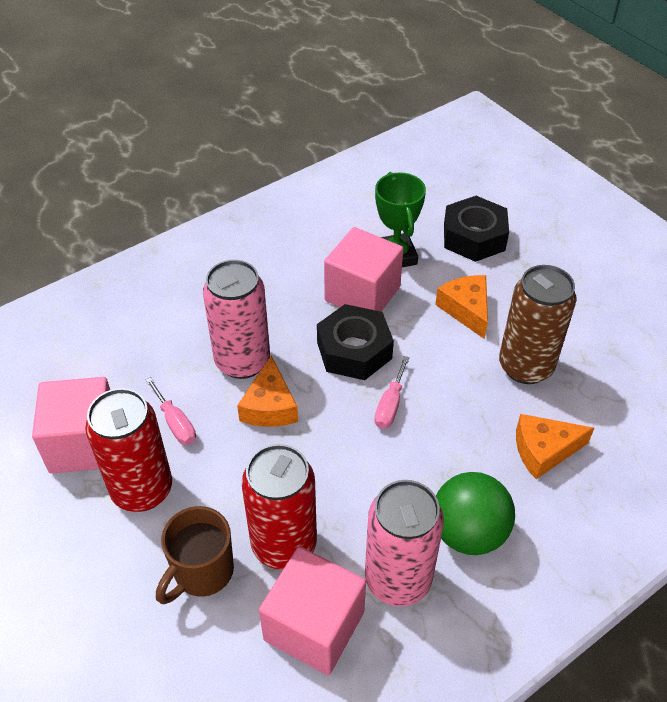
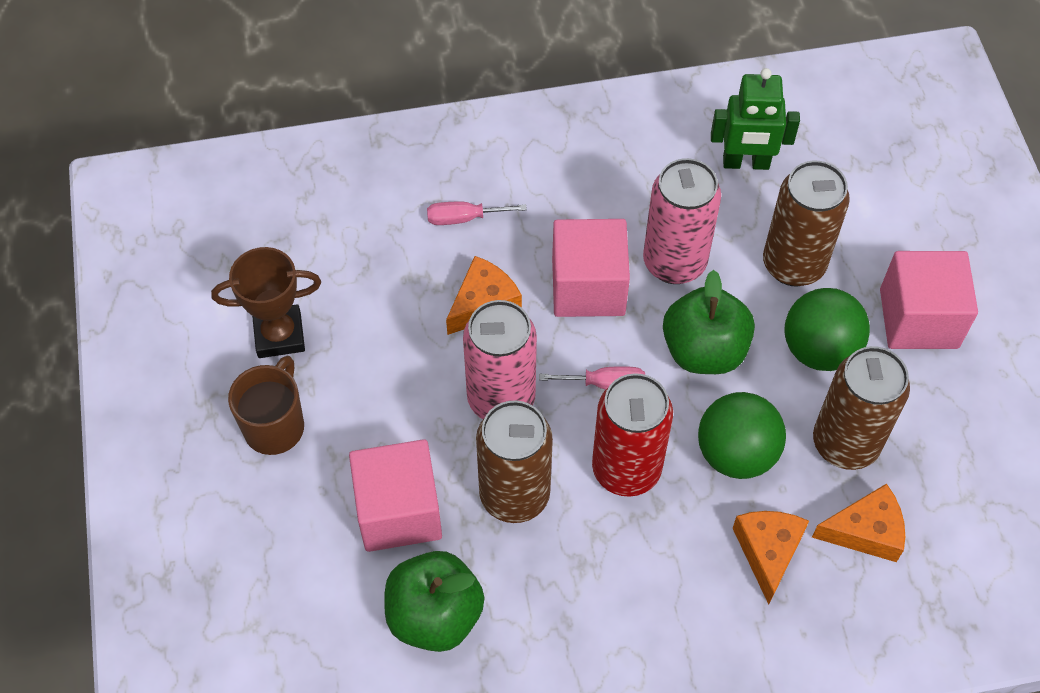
black nut: 2 -> 0
brown can: 1 -> 3
brown trophy: 0 -> 1
green apple: 0 -> 2
green ball: 1 -> 2
green robot: 0 -> 1
green trophy: 1 -> 0
red can: 2 -> 1

